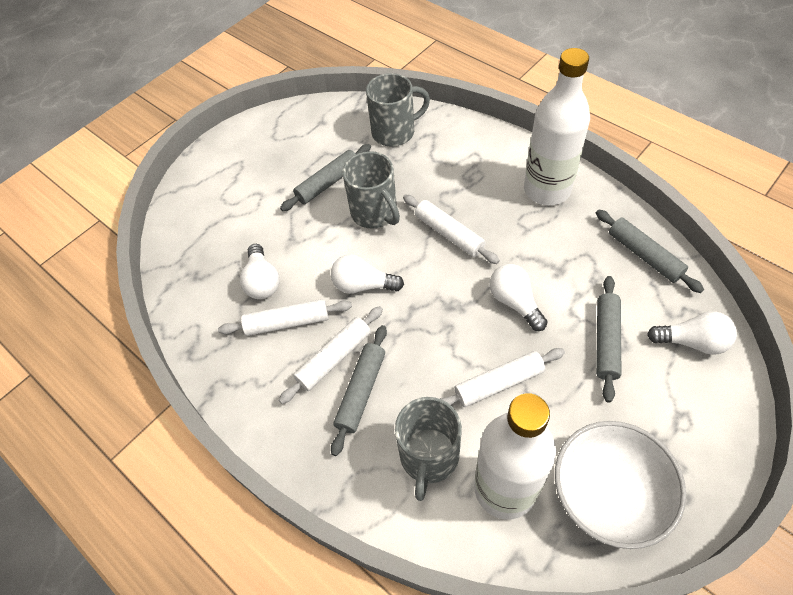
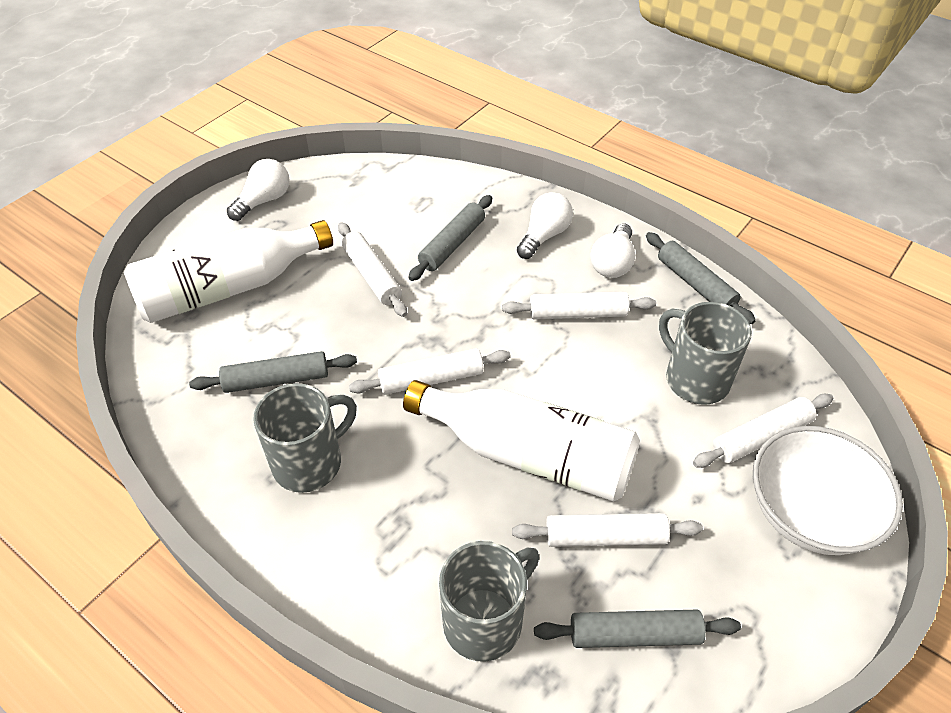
white light bulb: 4 -> 3
white rolling pin: 4 -> 5

